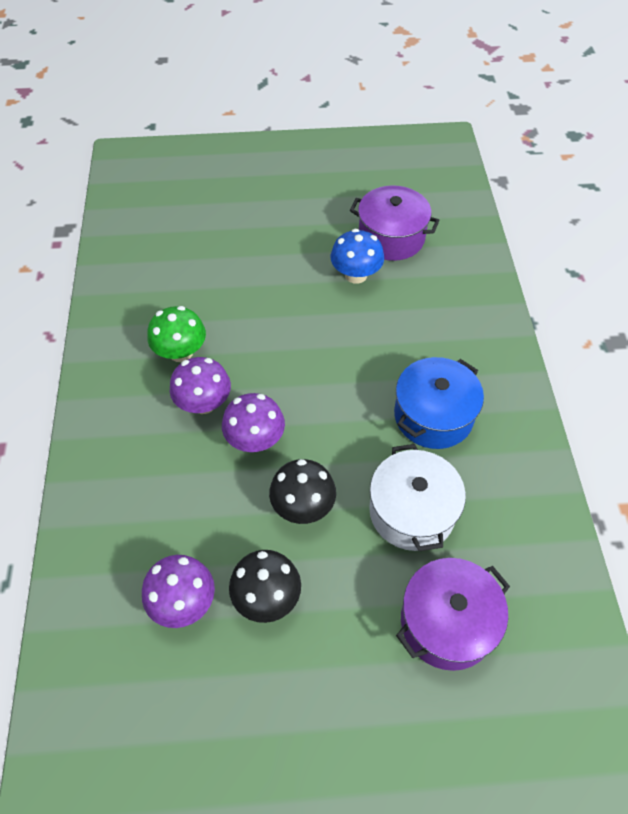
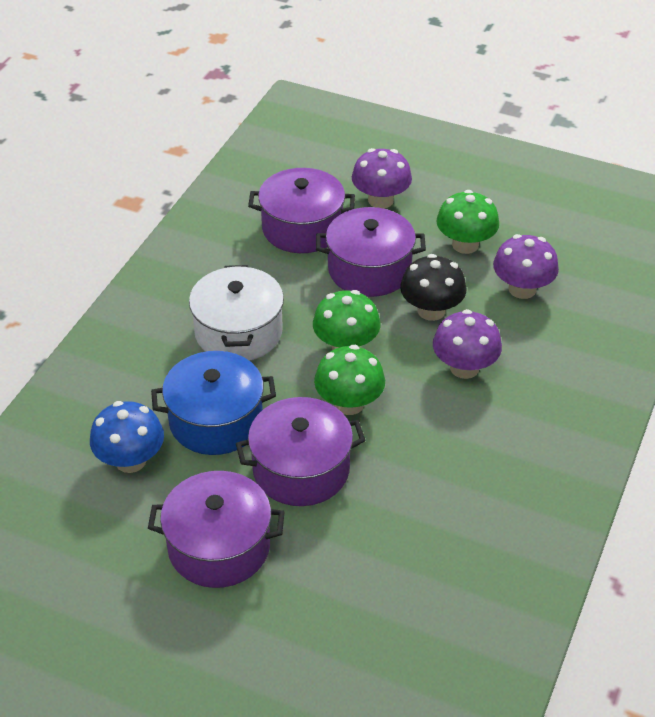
black mushroom: 2 -> 1
green mushroom: 1 -> 3
purple pot: 2 -> 4

